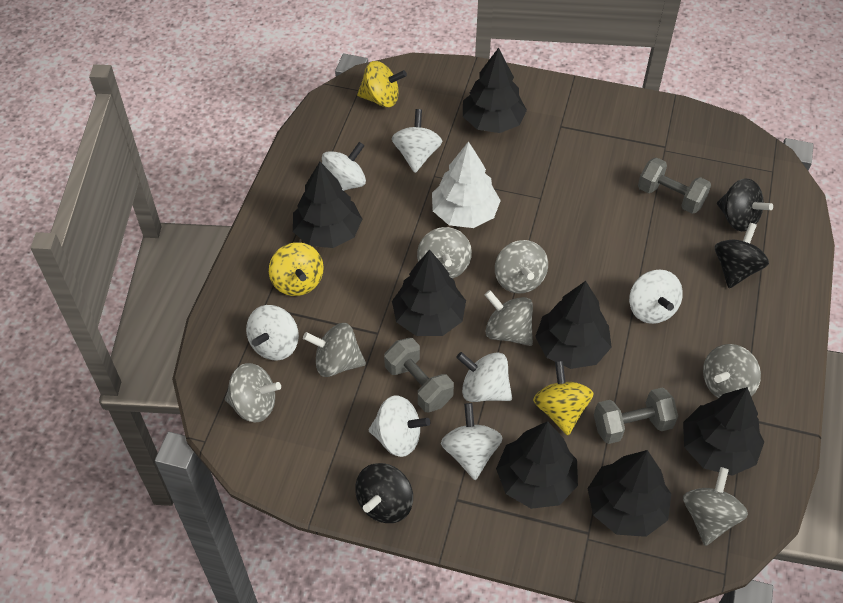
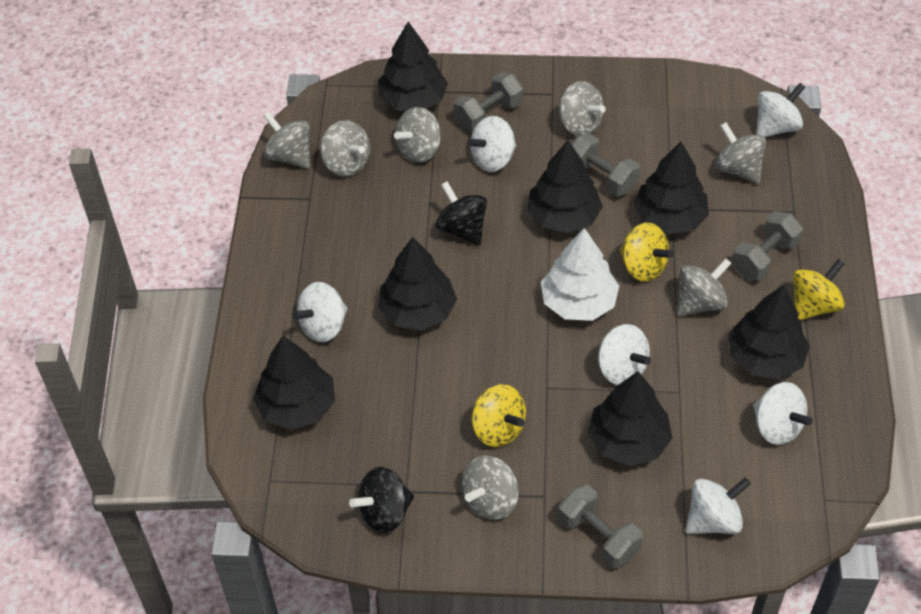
black spinning top: 3 -> 2
grey dumbbell: 3 -> 4
white spinning top: 7 -> 6

